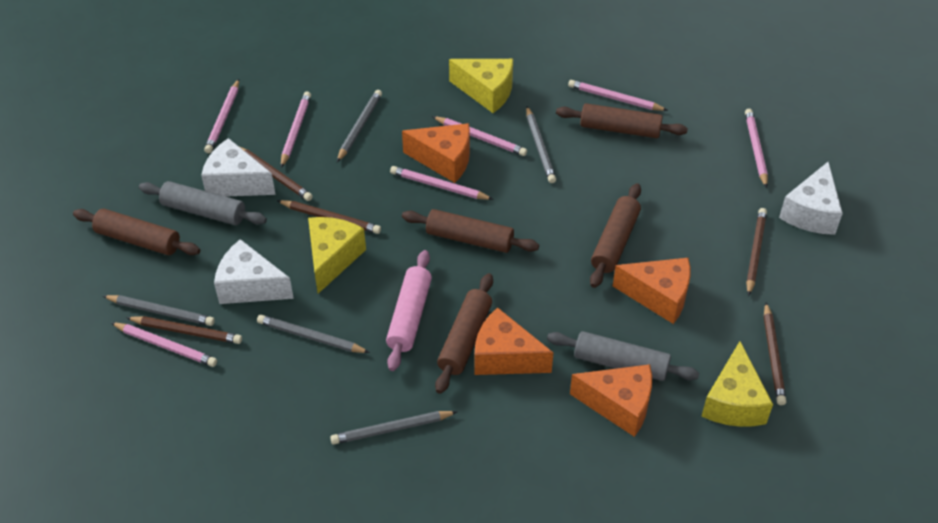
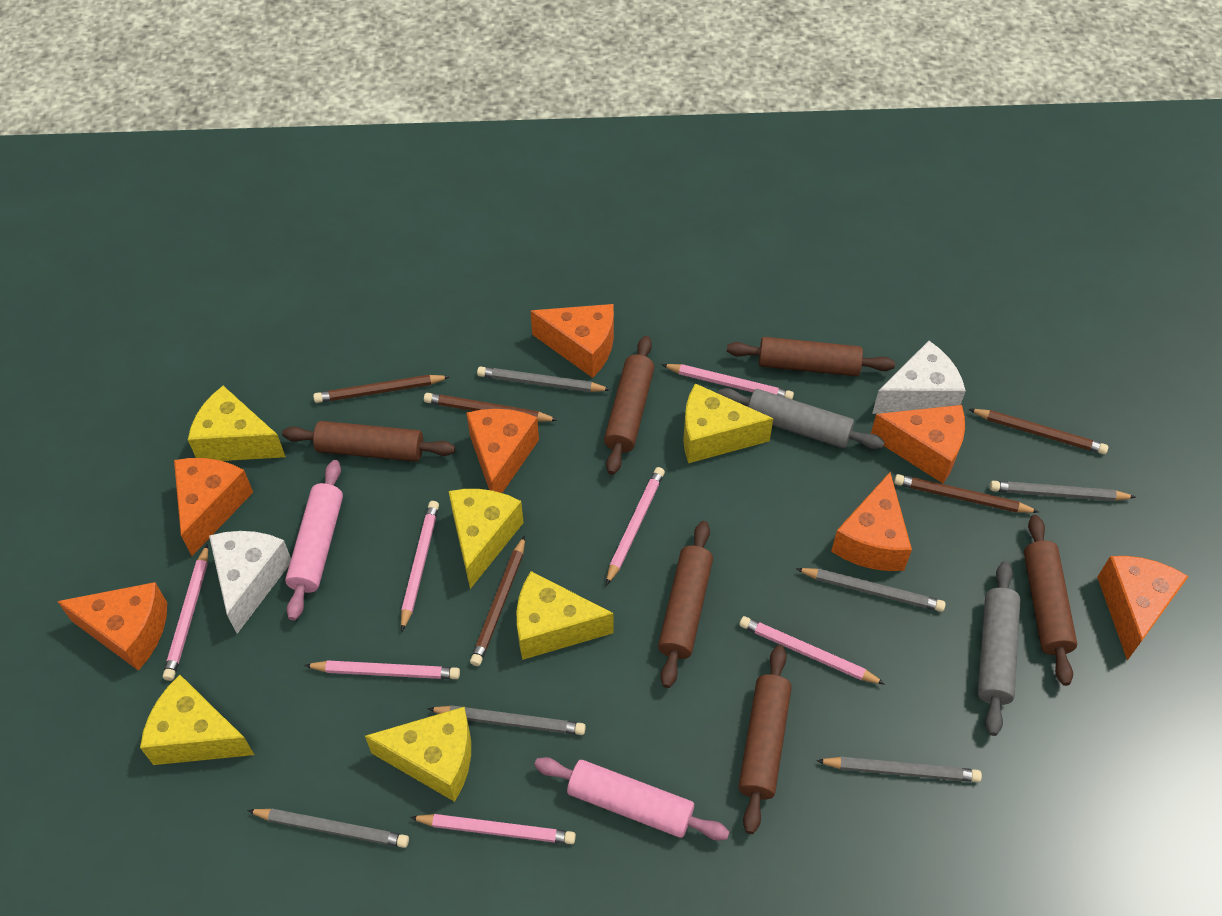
brown rolling pin: 5 -> 6
grey pencil: 5 -> 6
orange cheese: 4 -> 7
pink rolling pin: 1 -> 2
white cheese: 3 -> 2
yellow cheese: 3 -> 6

